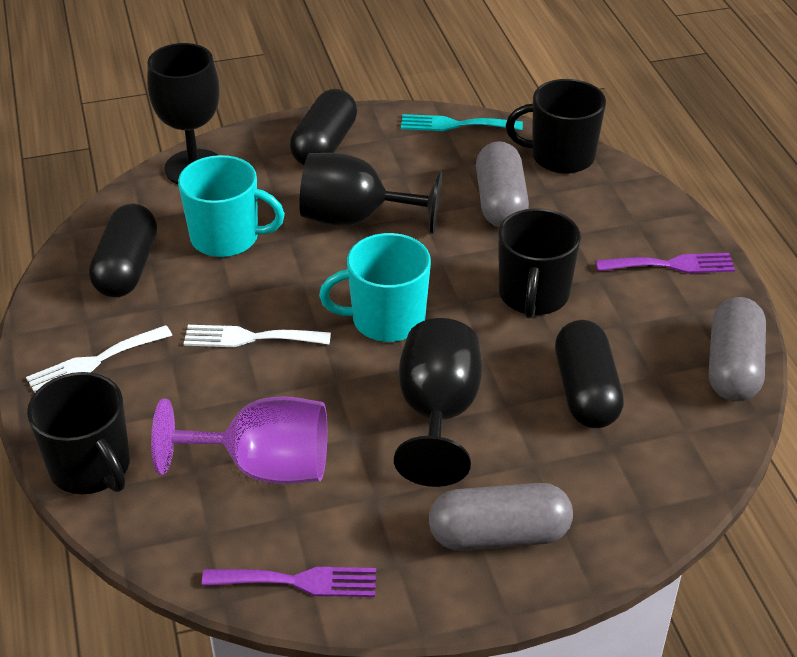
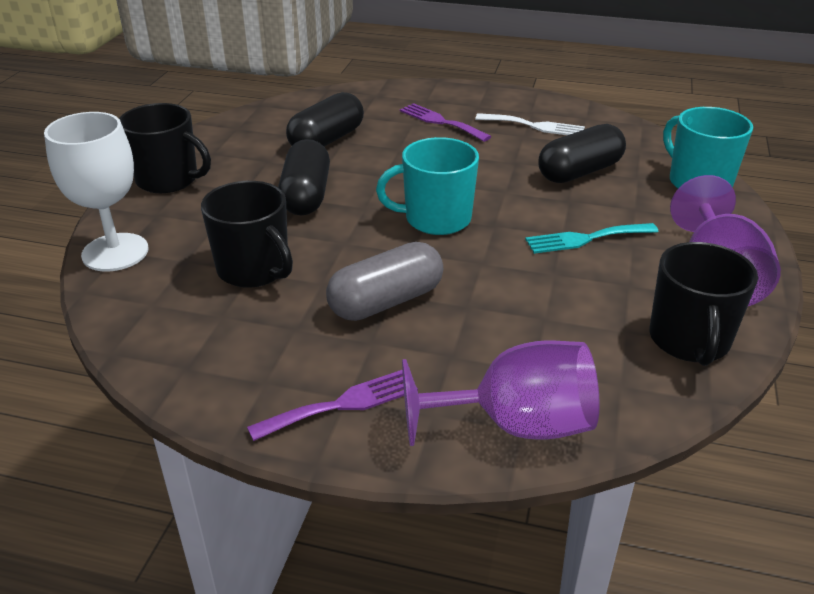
black goblet: 3 -> 0
grey capsule: 3 -> 1
purple goblet: 1 -> 2
white fork: 2 -> 1
white goblet: 0 -> 1

